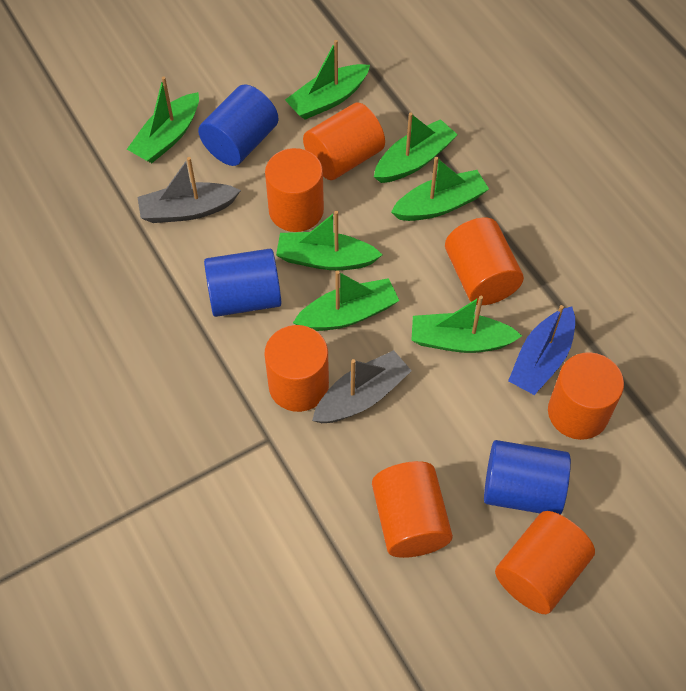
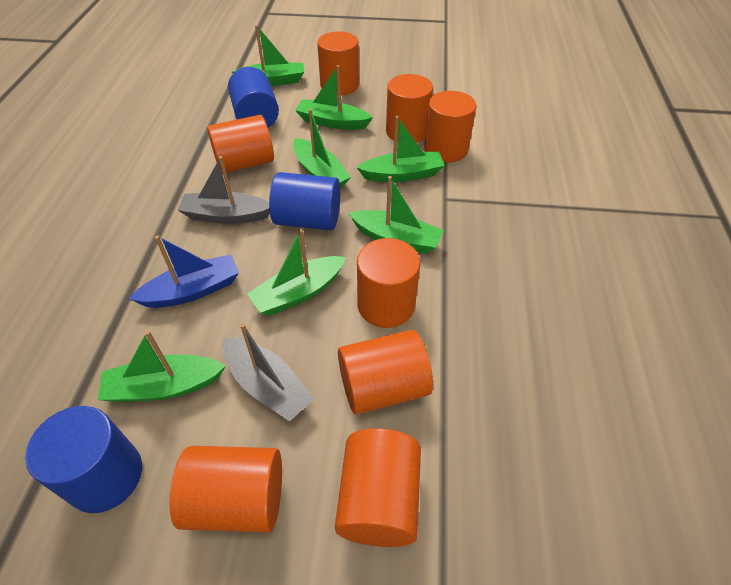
orange cylinder: 7 -> 8

